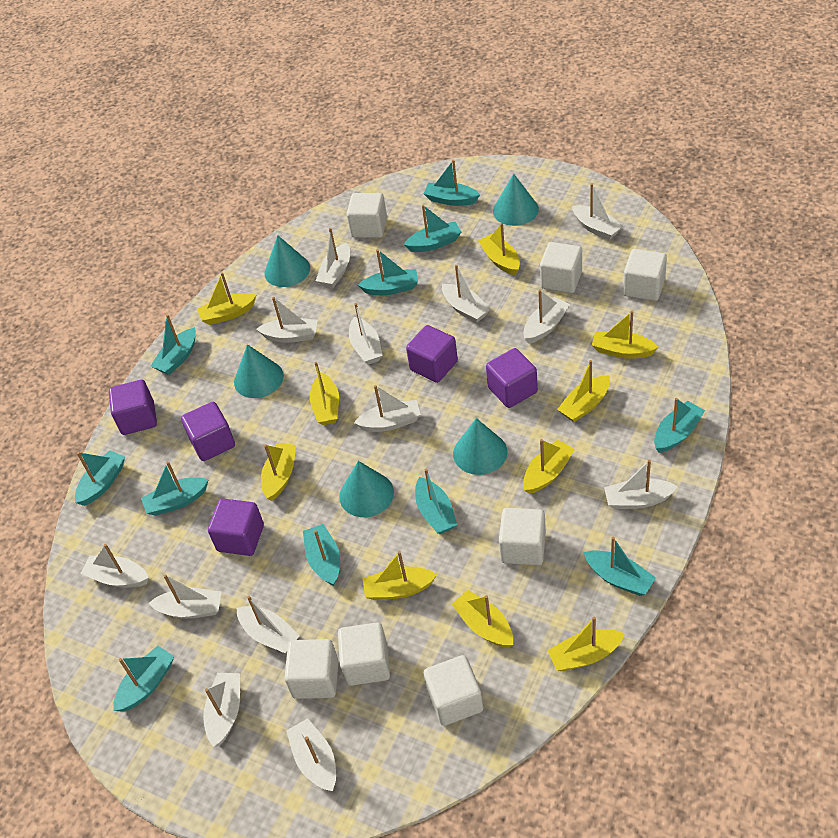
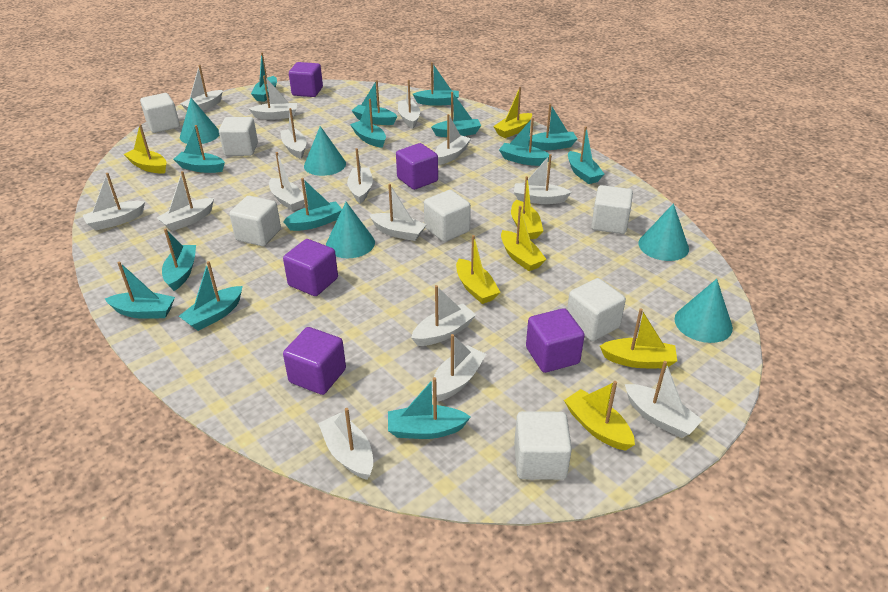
turquoise boat: 11 -> 14
white boat: 13 -> 15
yellow boat: 10 -> 7

